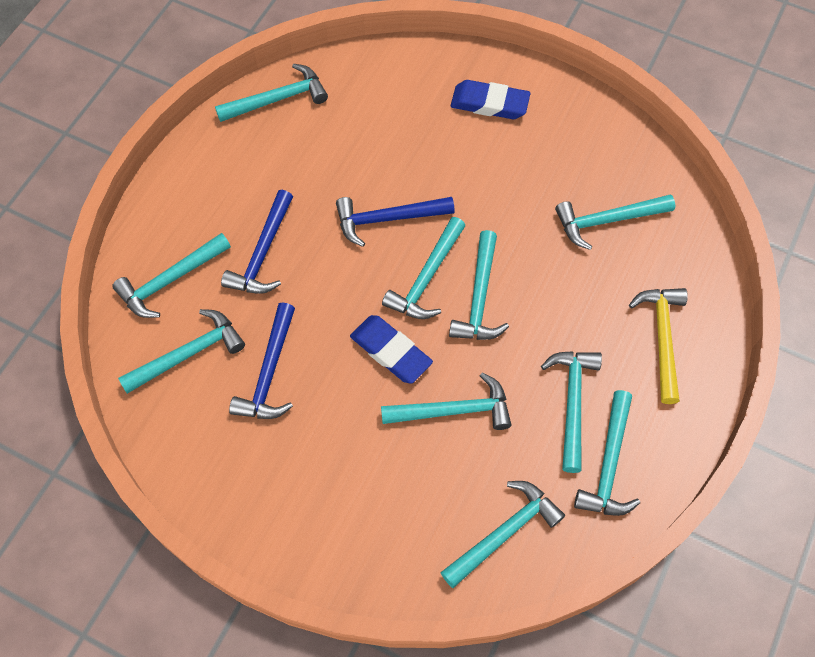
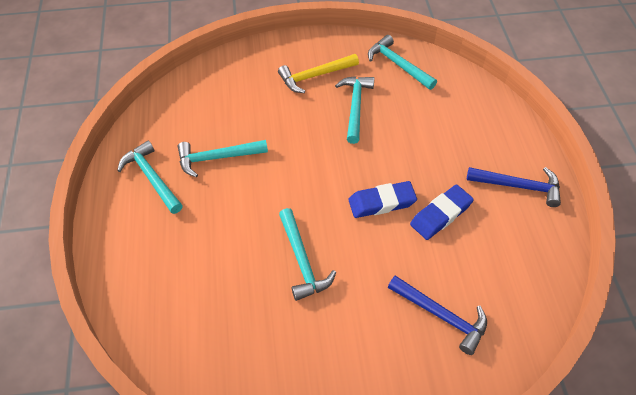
blue hammer: 3 -> 2
turquoise hammer: 10 -> 5

